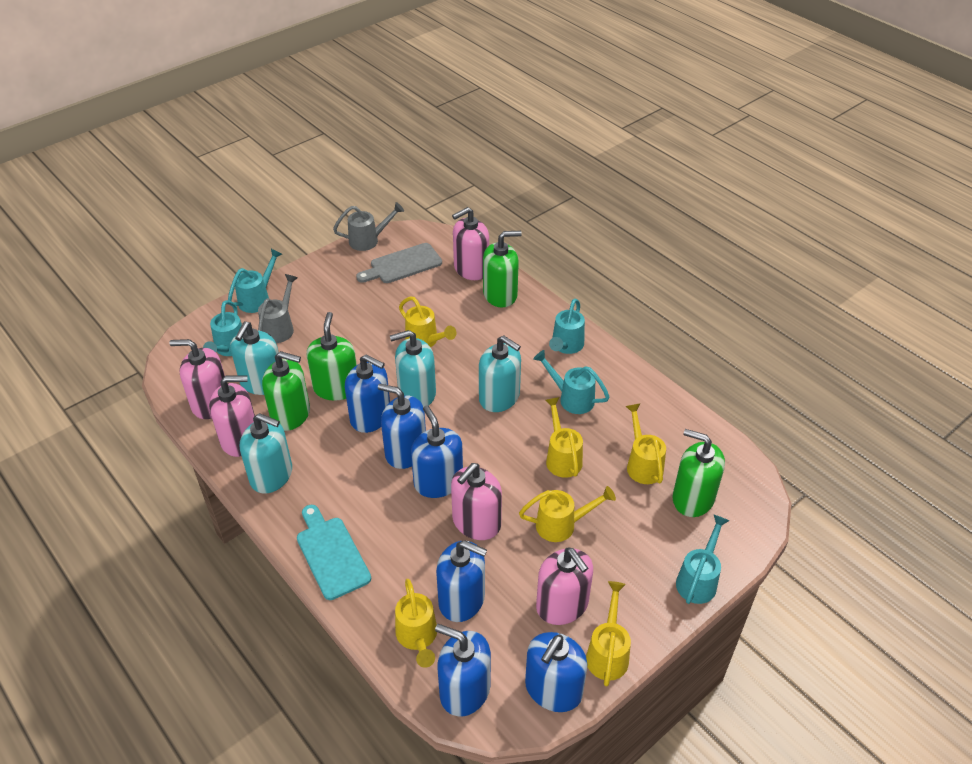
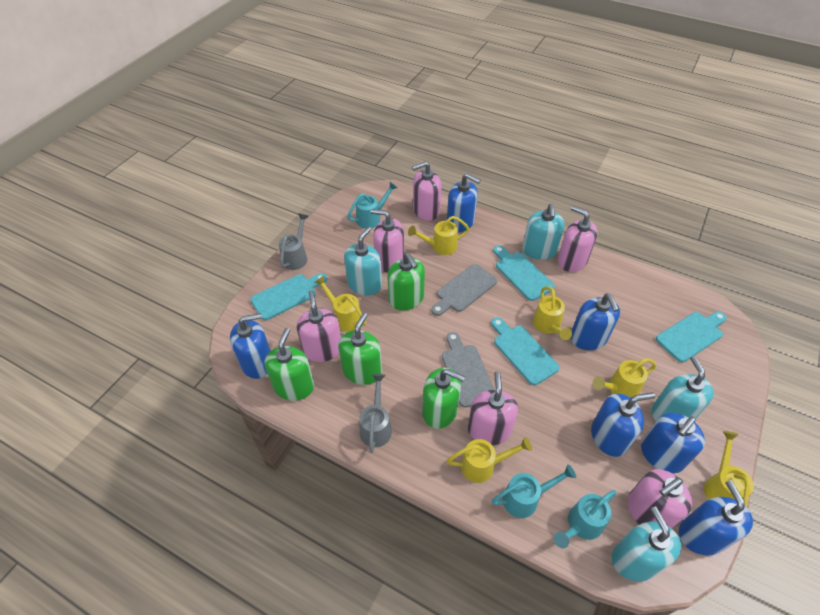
grey cutting board: 1 -> 2
pink soap dispenser: 5 -> 6
turquoise cutting board: 1 -> 4
turquoise watering can: 5 -> 3

